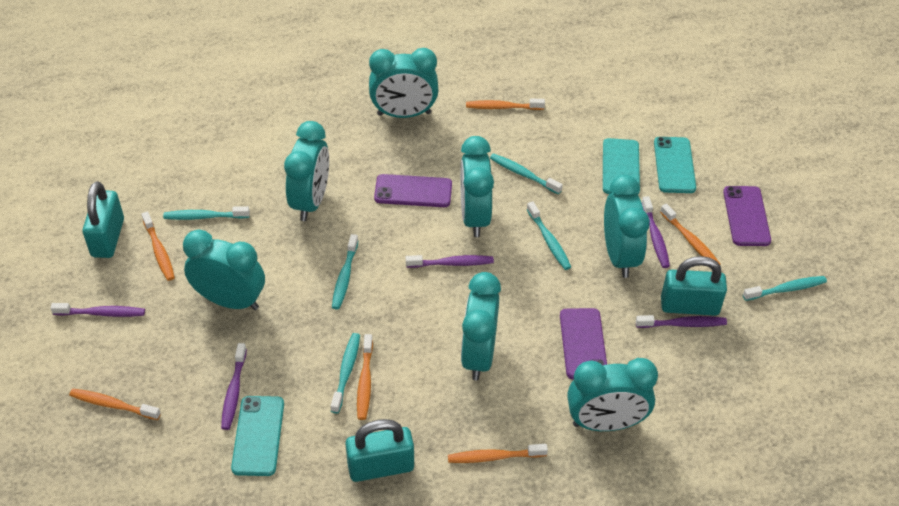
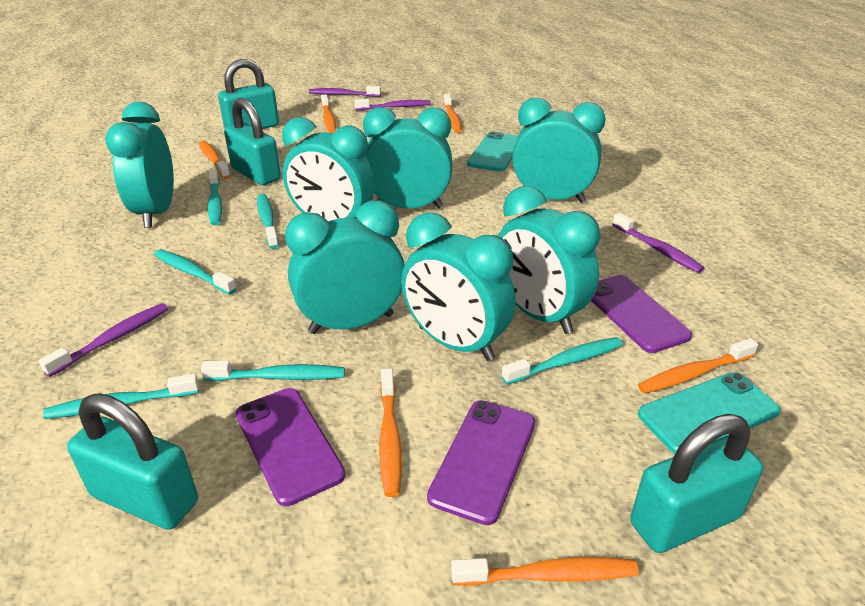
purple toothbrush: 5 -> 4
turquoise padlock: 3 -> 4
turquoise phone: 3 -> 2

